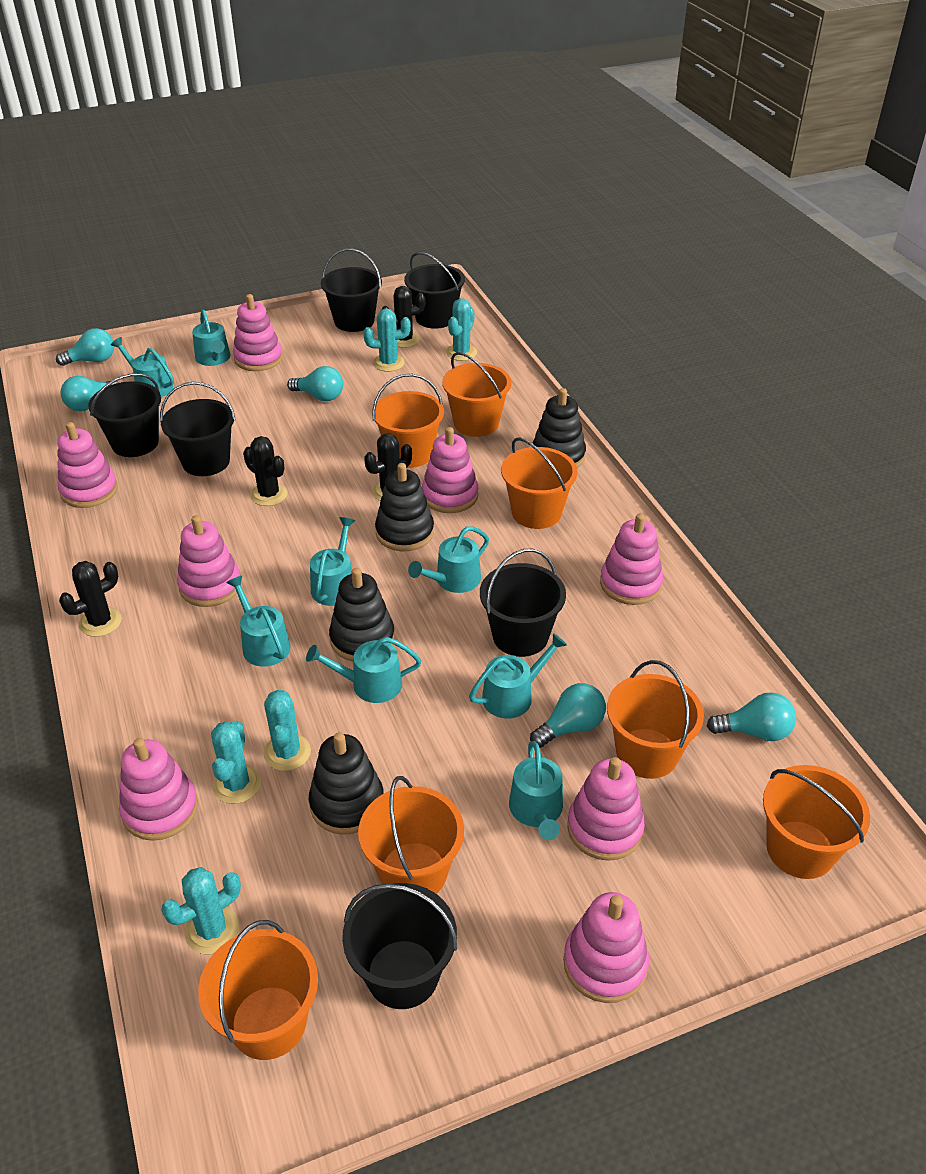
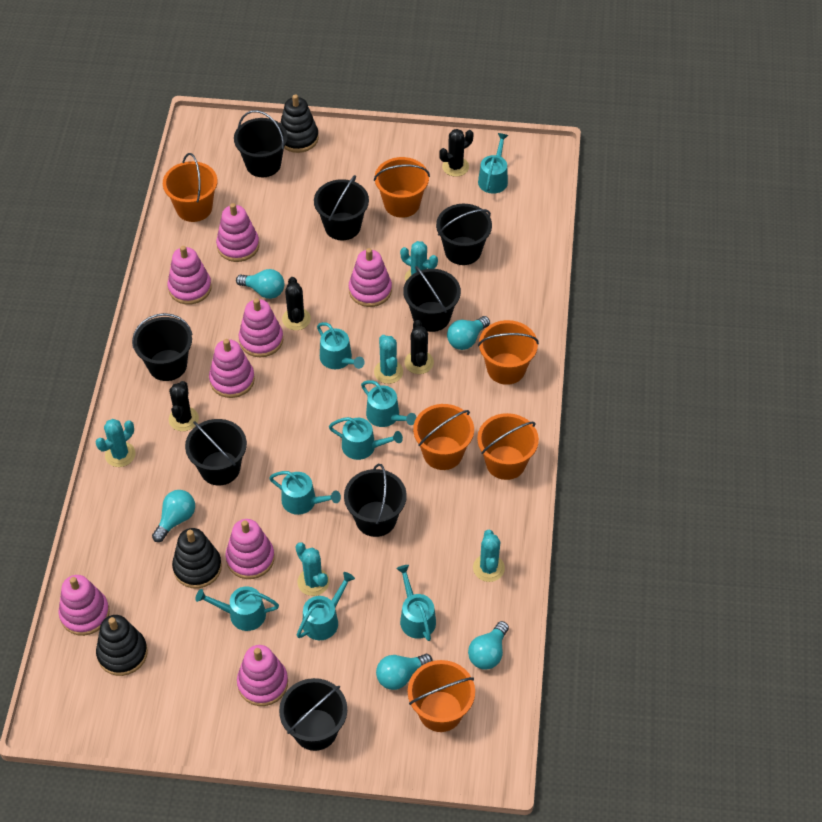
black bucket: 6 -> 8
black stacking toy: 4 -> 3
orange bucket: 7 -> 6

